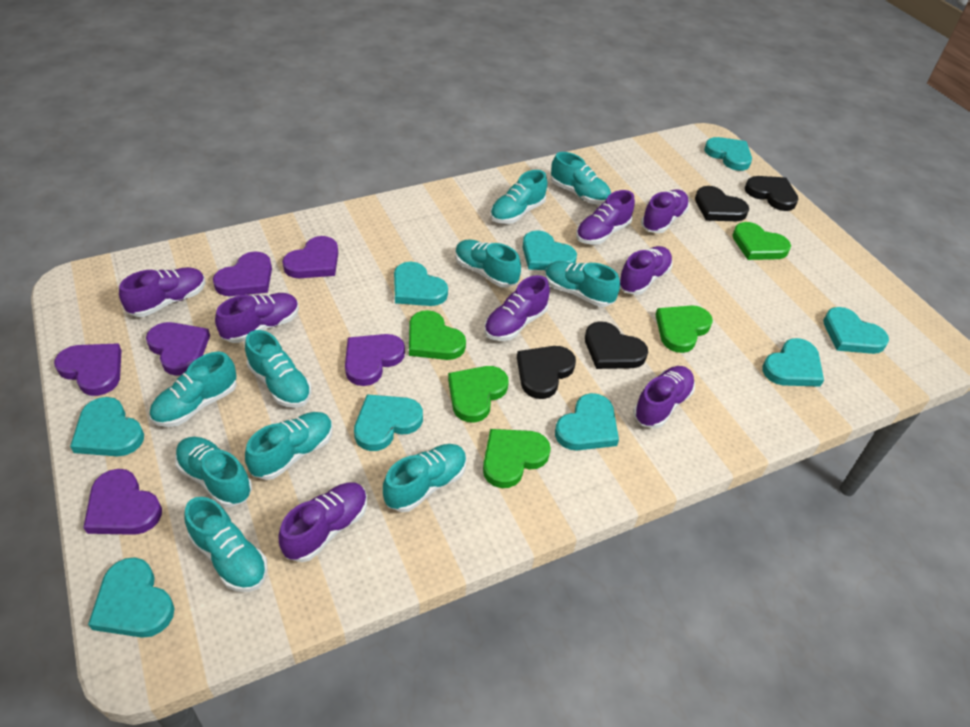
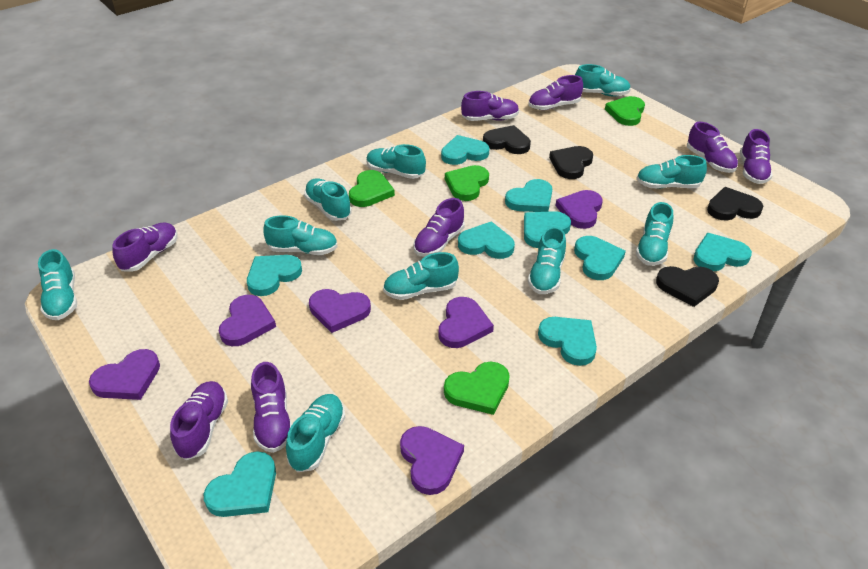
green heart: 5 -> 4

